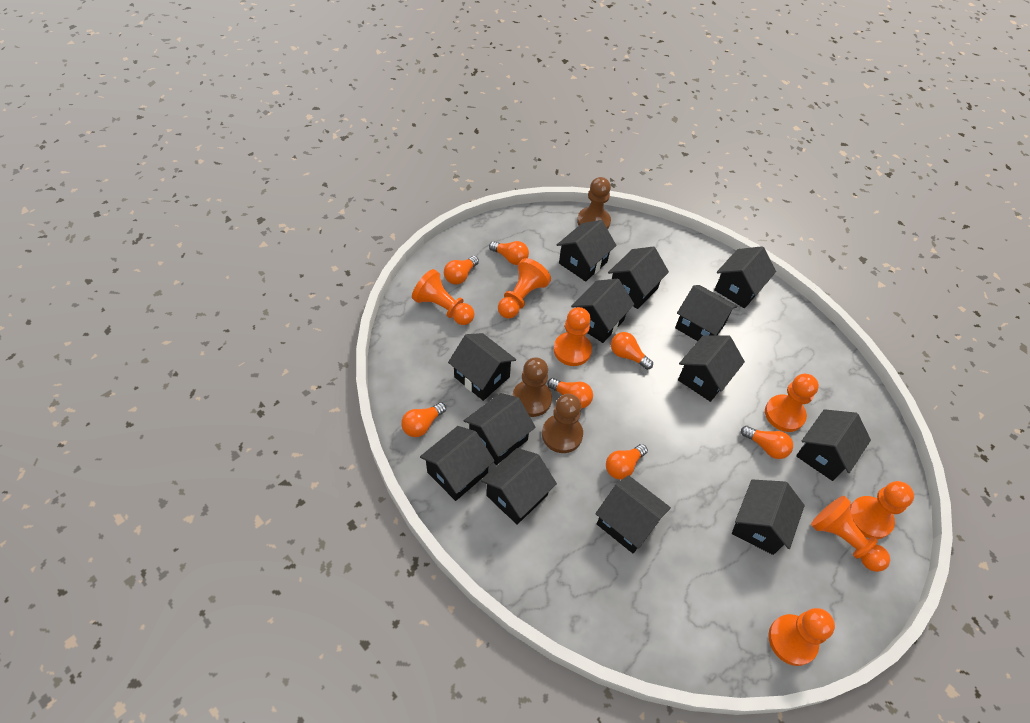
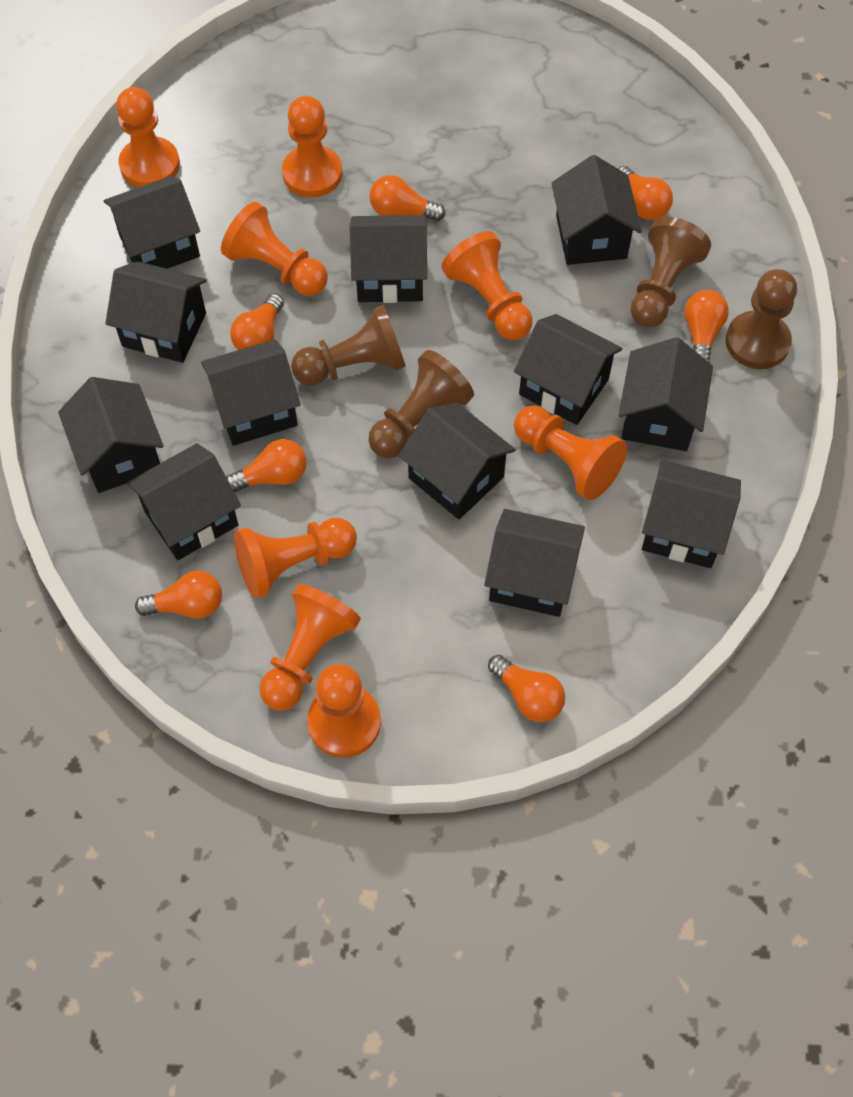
black house: 13 -> 12
brown pawn: 3 -> 4
orange pawn: 7 -> 8

